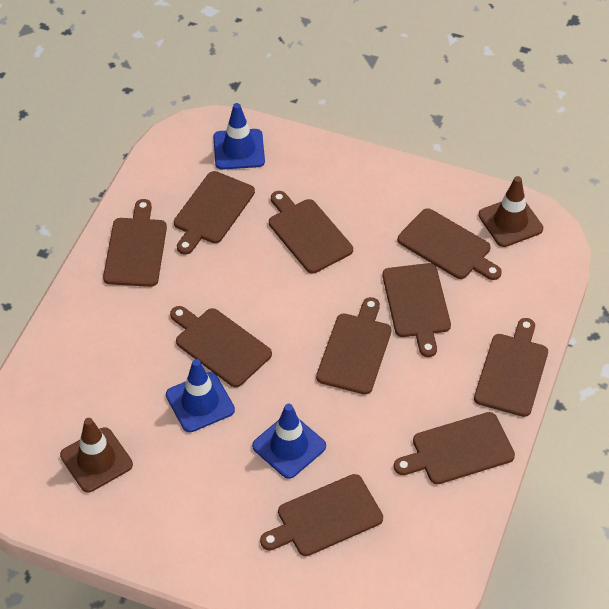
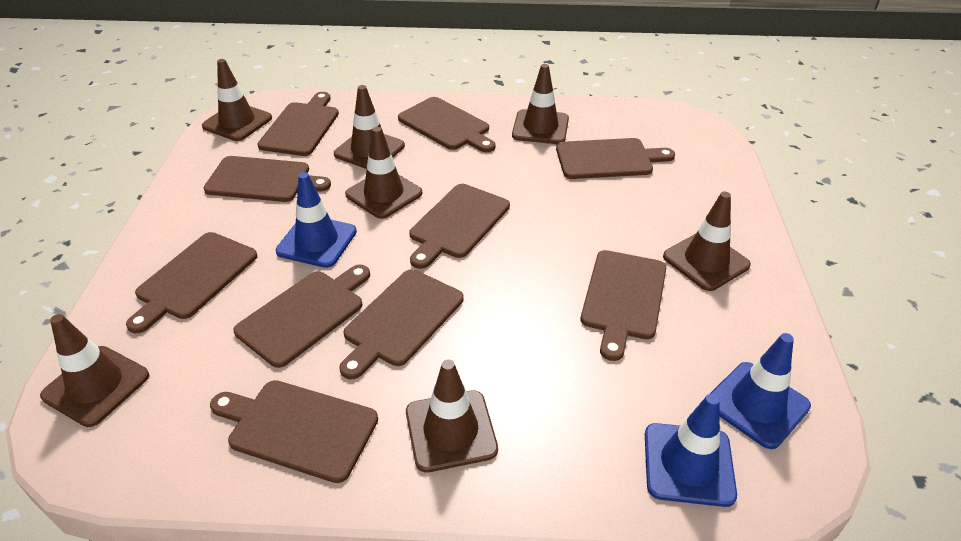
brown traffic cone: 2 -> 7

